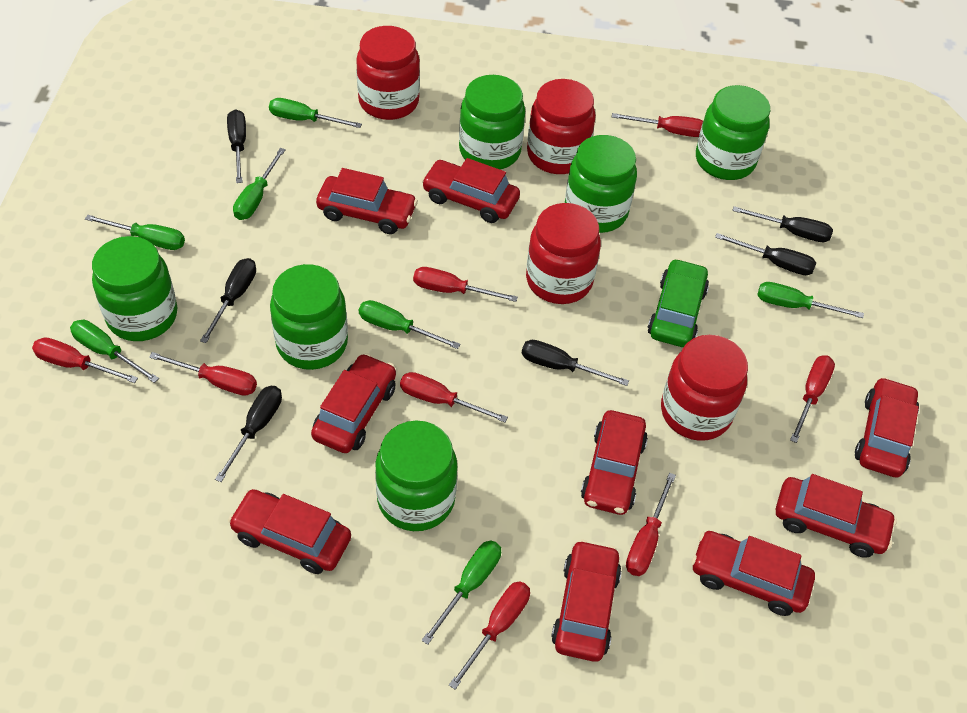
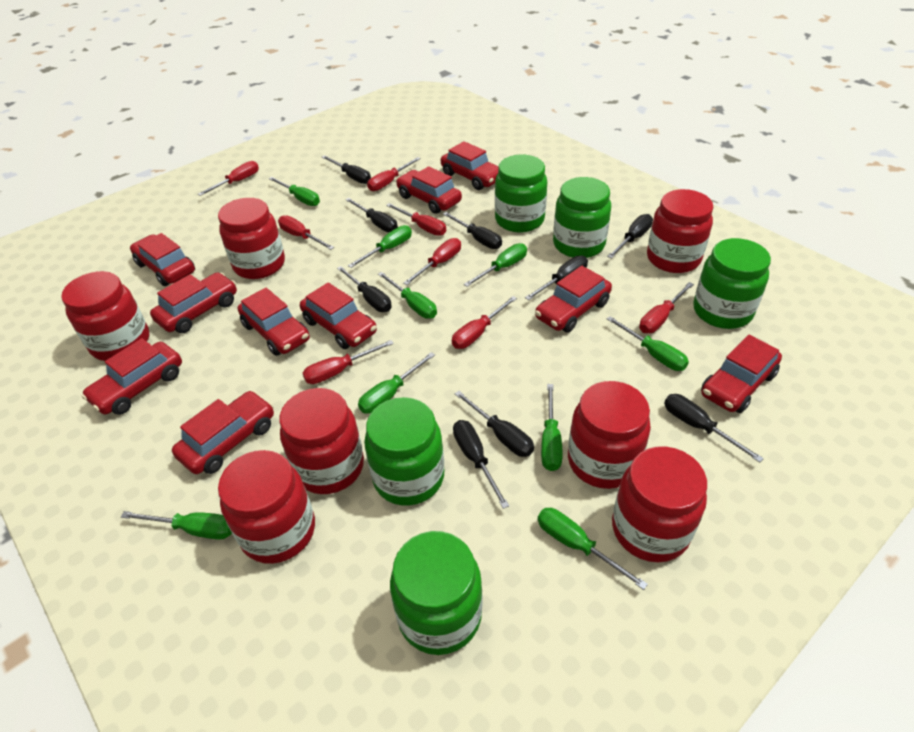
black screwdriver: 6 -> 9
green car: 1 -> 0
green jar: 6 -> 5
green screwdriver: 7 -> 9
red car: 9 -> 10
red jar: 4 -> 7

